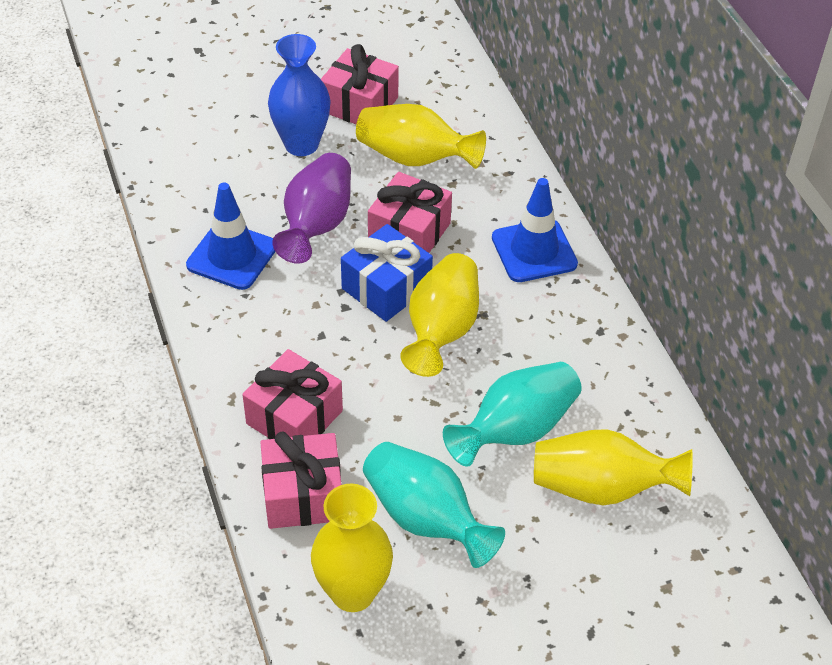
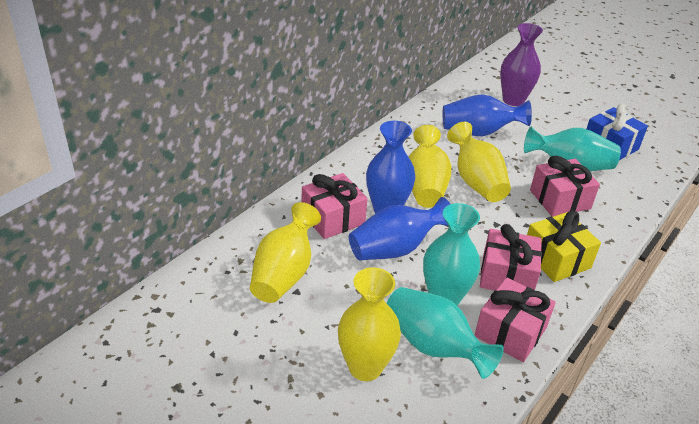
blue traffic cone: 2 -> 0
blue vase: 1 -> 3
turquoise vase: 2 -> 3
yellow gift: 0 -> 1

